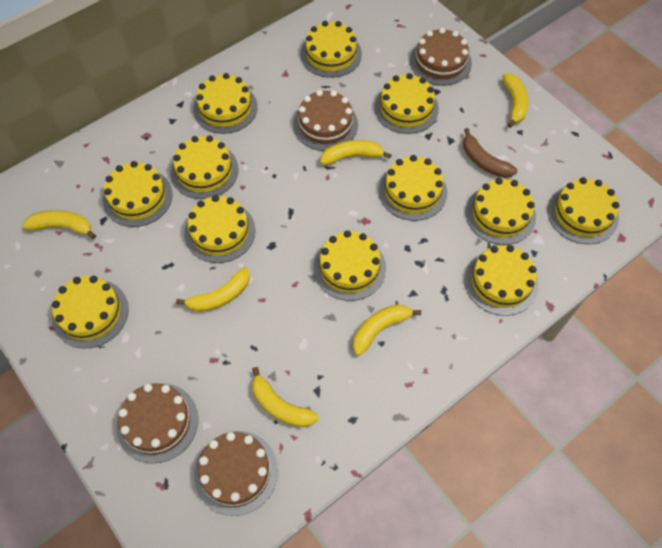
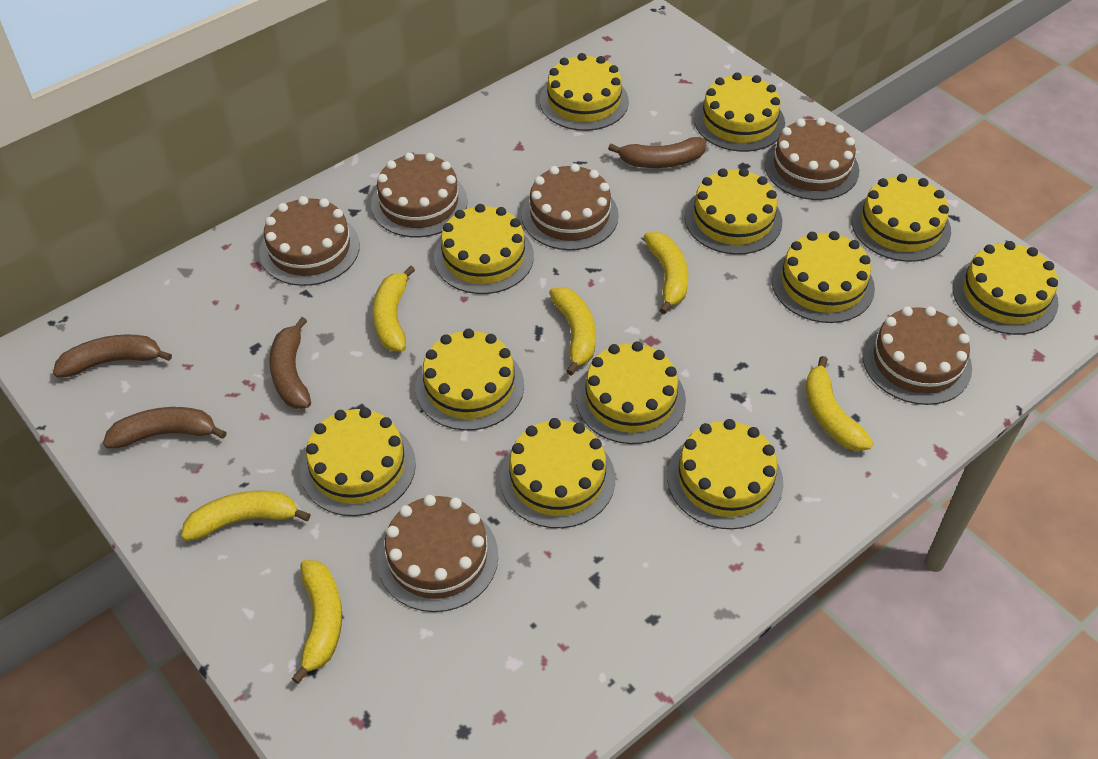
brown banana: 1 -> 4
brown cake: 4 -> 6

